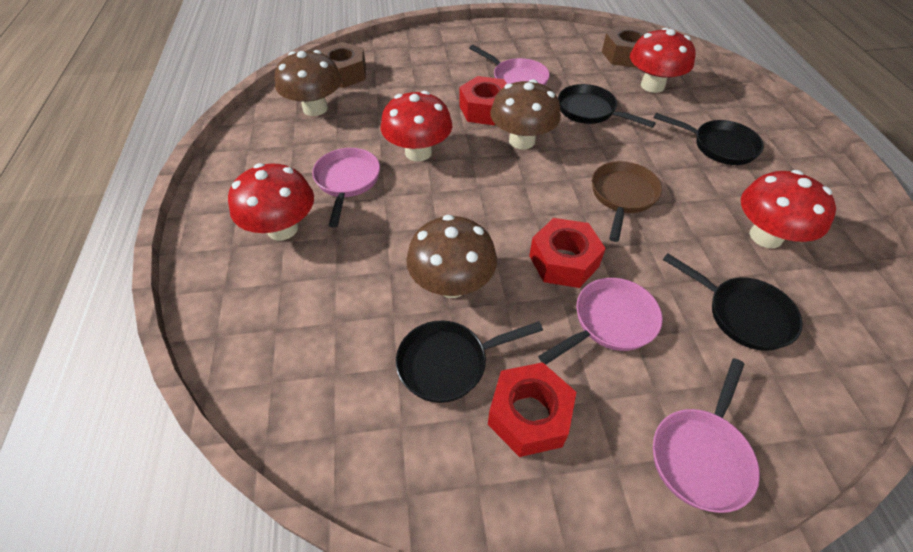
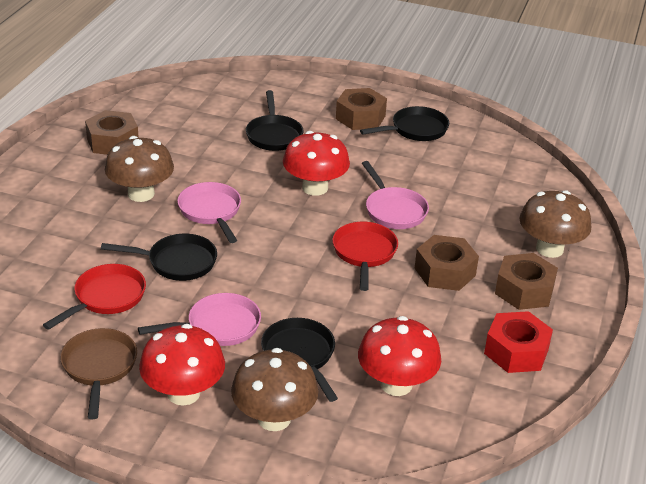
brown nut: 2 -> 4
pink pan: 4 -> 3
red mushroom: 4 -> 3
red nut: 3 -> 1
red pan: 0 -> 2

